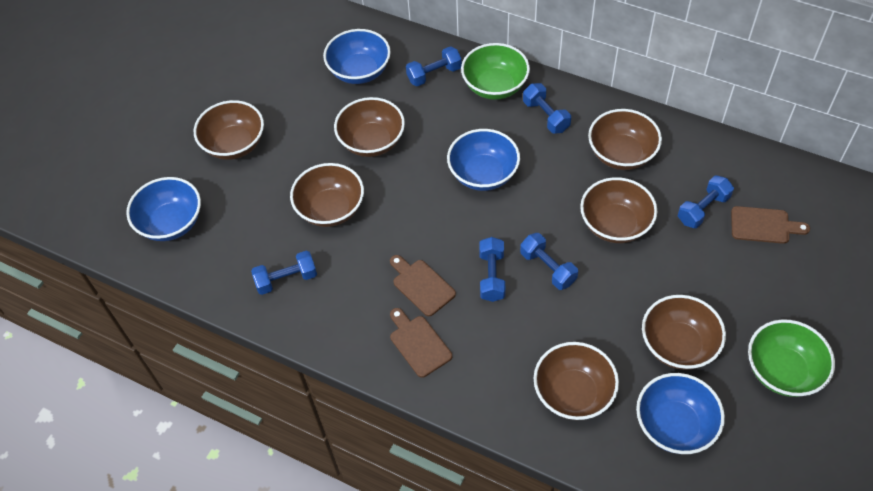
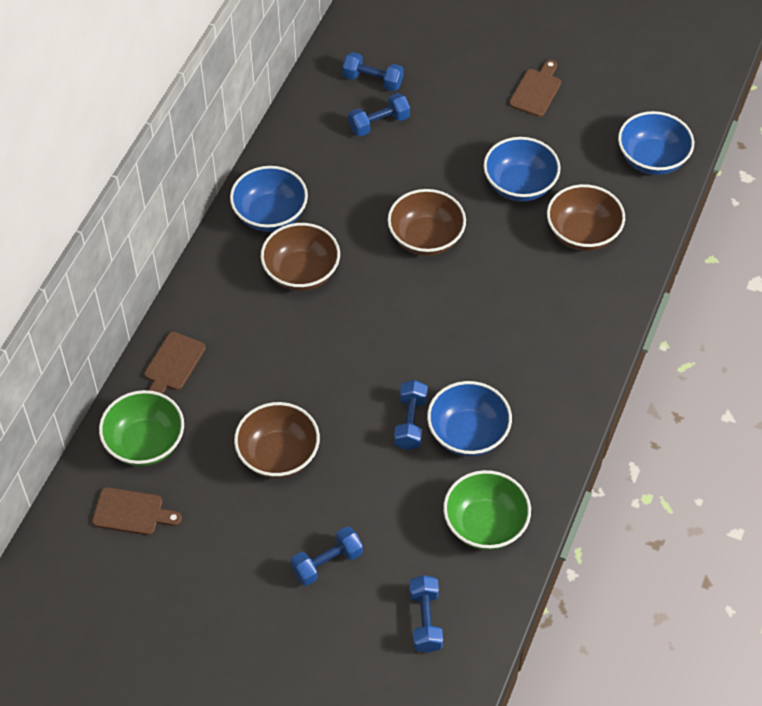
blue dumbbell: 6 -> 5
brown bowl: 7 -> 4

